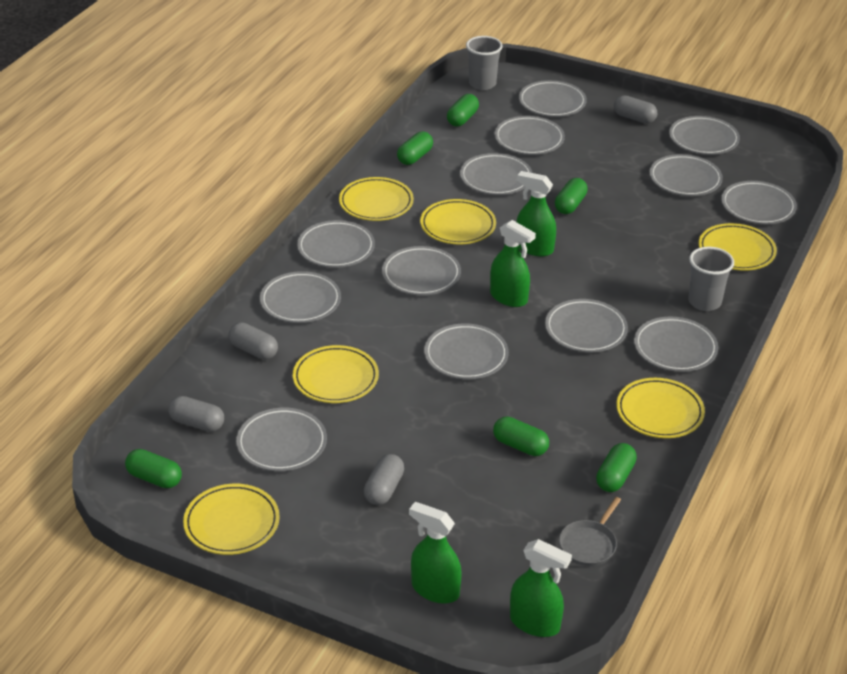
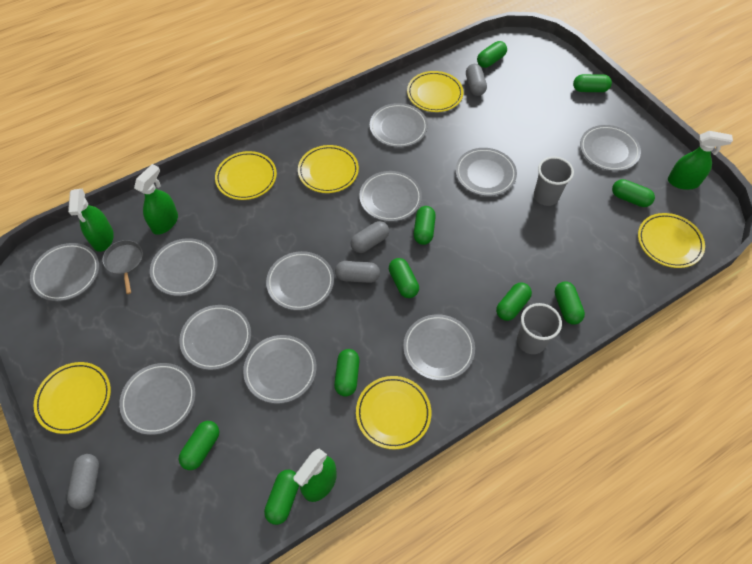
green capsule: 6 -> 10
grey plate: 13 -> 11

